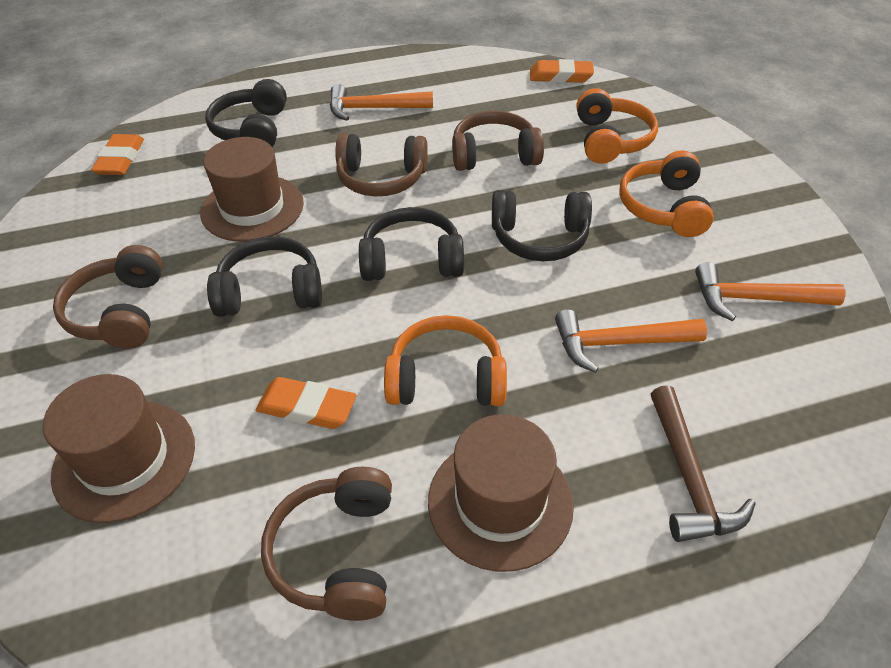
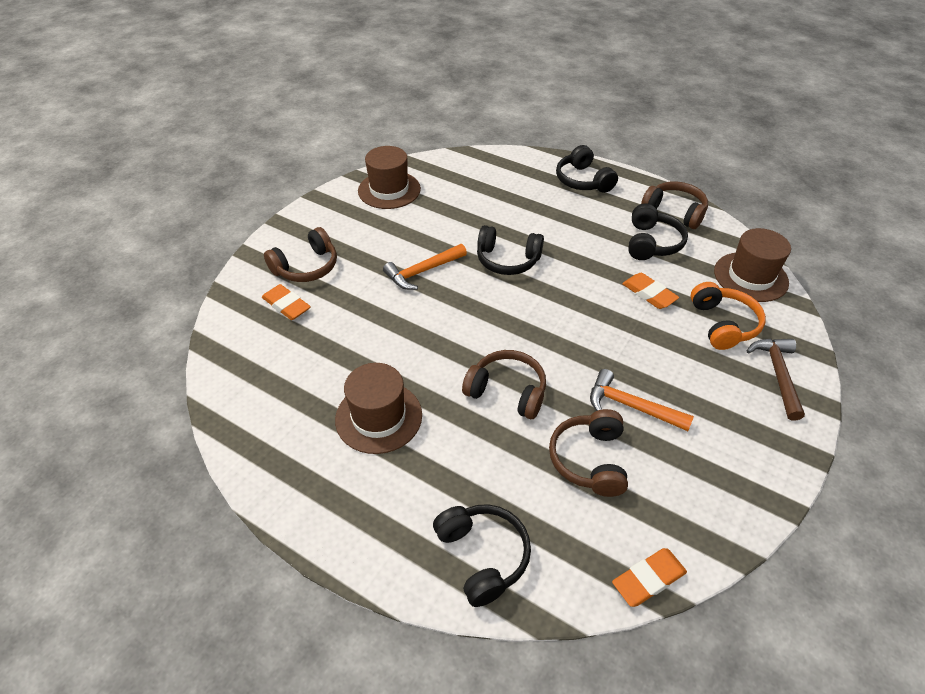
orange hammer: 3 -> 2
orange headphones: 3 -> 1

